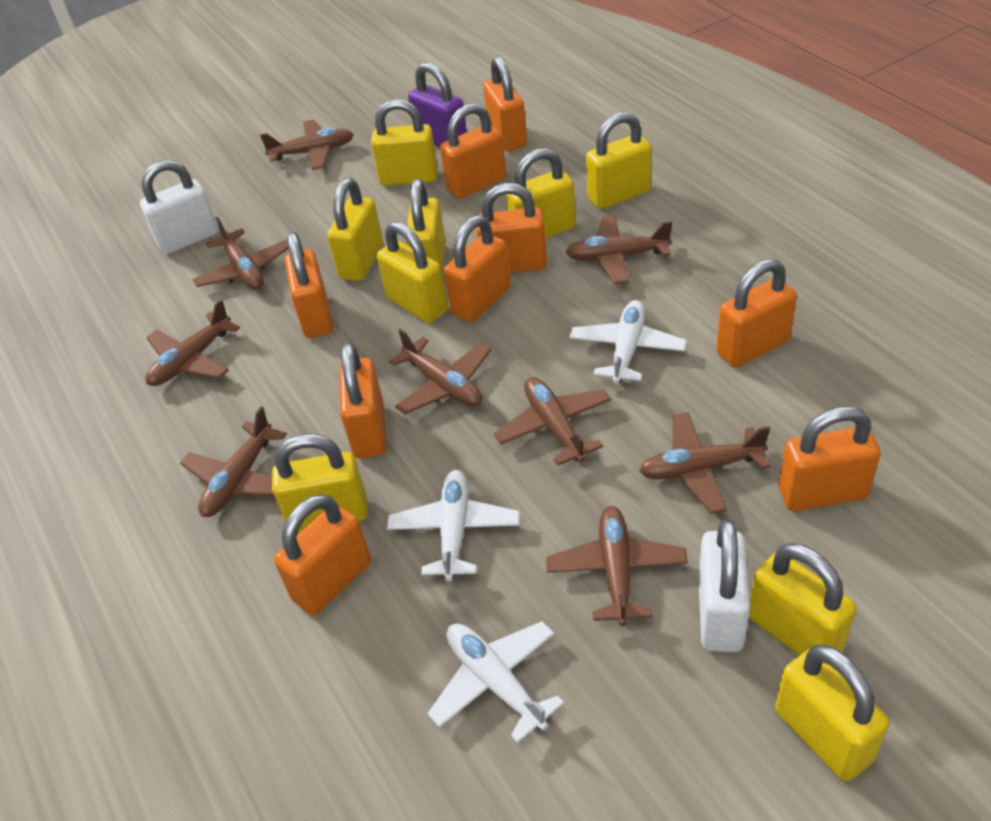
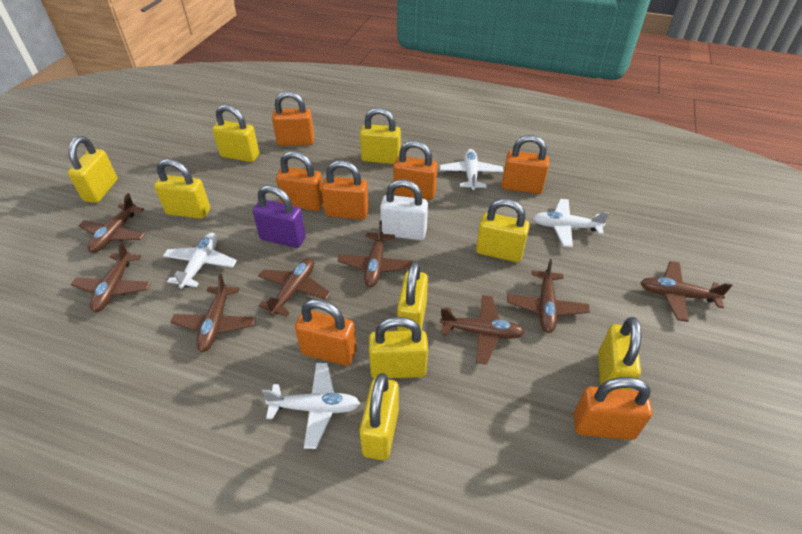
brown plane: 9 -> 8
orange padlock: 9 -> 7
white padlock: 2 -> 1
white plane: 3 -> 4

